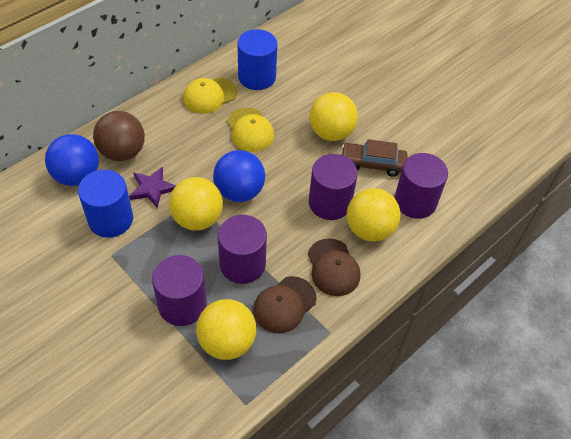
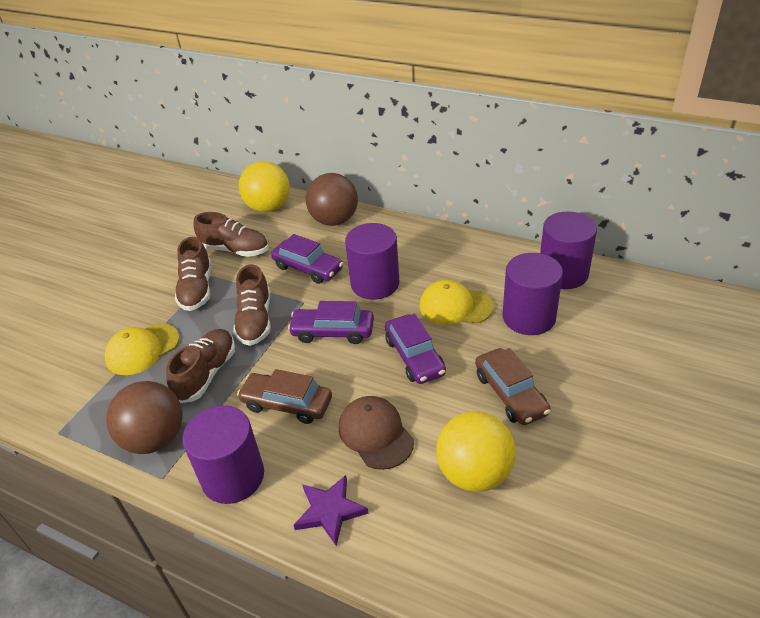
blue ball: 2 -> 0
blue cylinder: 2 -> 0
brown ball: 1 -> 2
brown cap: 2 -> 1
brown car: 1 -> 2
brown shoe: 0 -> 4
purple car: 0 -> 3
yellow ball: 4 -> 2

